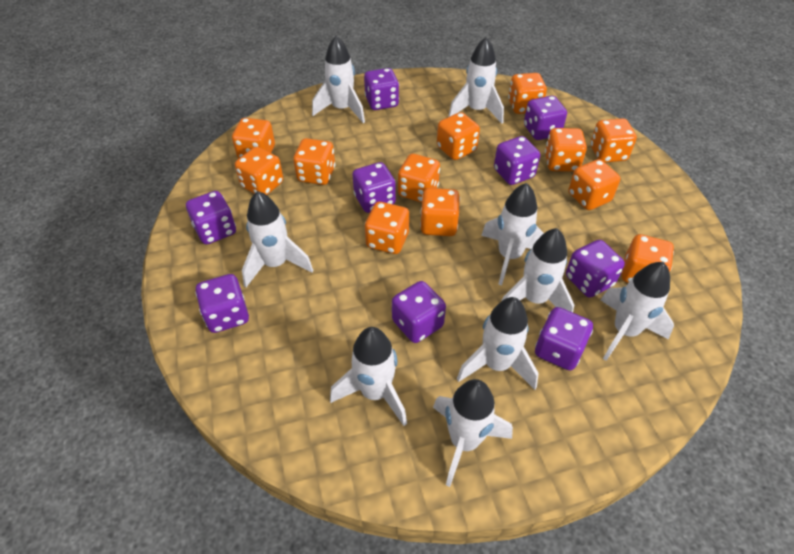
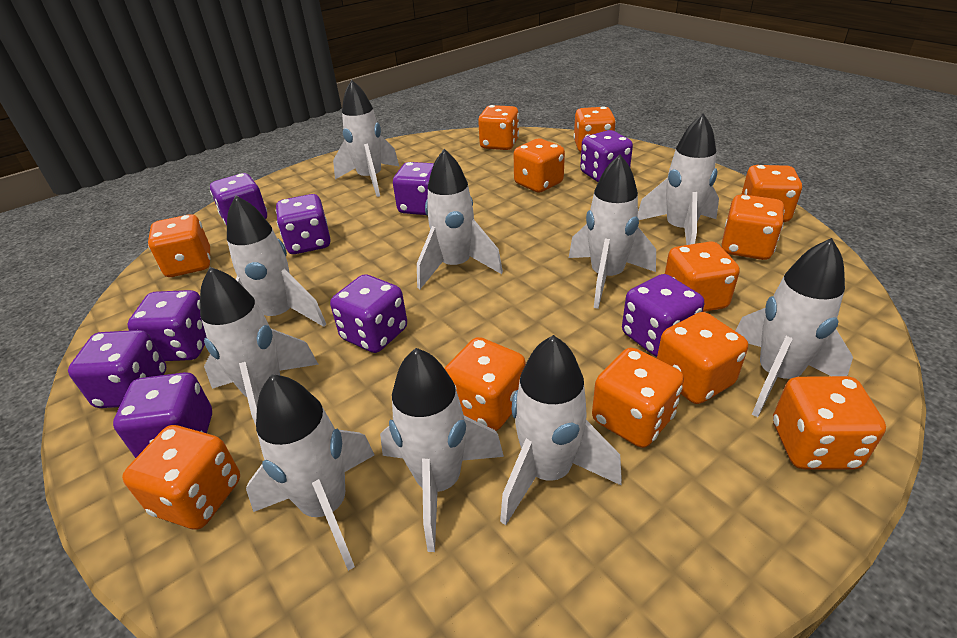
white rocket: 9 -> 10

